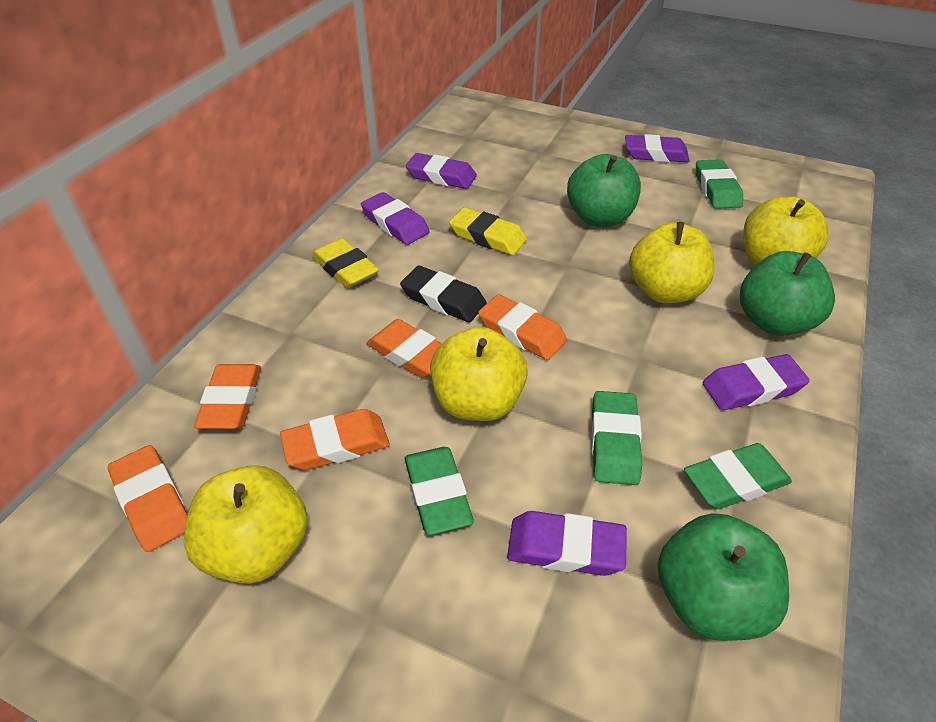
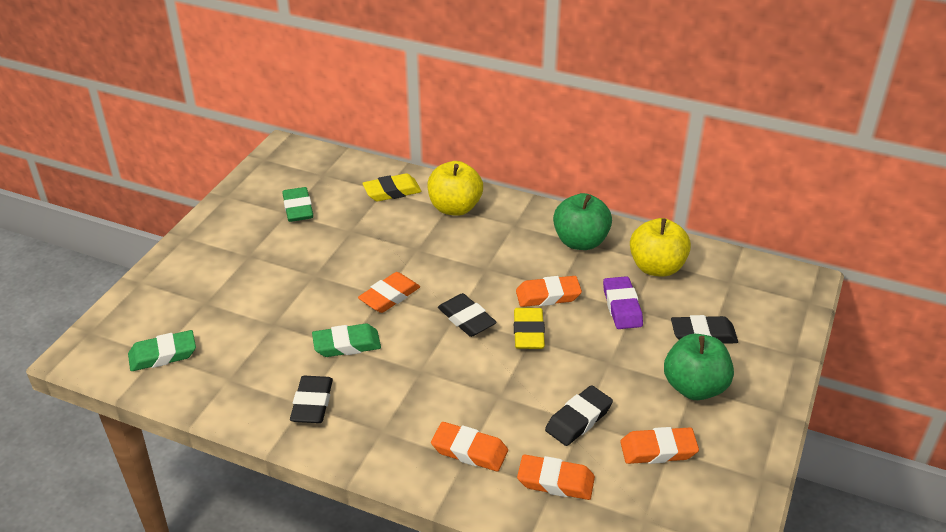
black eraser: 1 -> 4
green apple: 3 -> 2
green eraser: 4 -> 3
purple eraser: 5 -> 1
yellow apple: 4 -> 2

